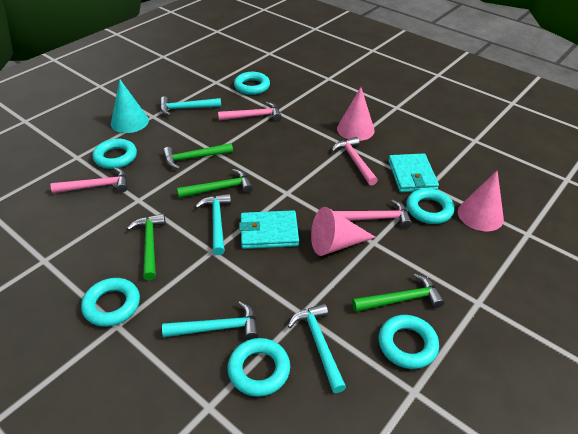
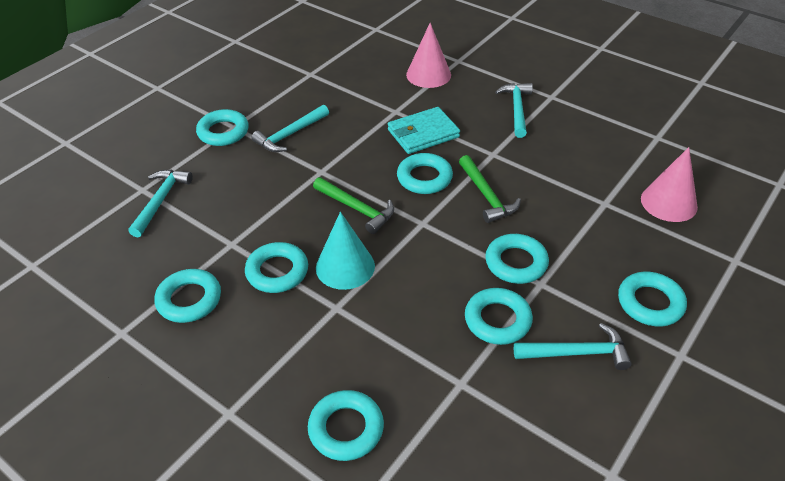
green hammer: 4 -> 2
pink cone: 3 -> 2
pink hammer: 4 -> 0
turquoise ring: 6 -> 8
turquoise wallet: 2 -> 1

